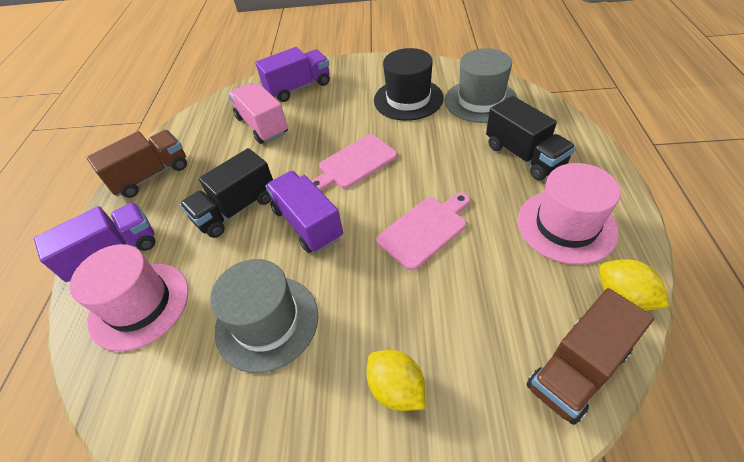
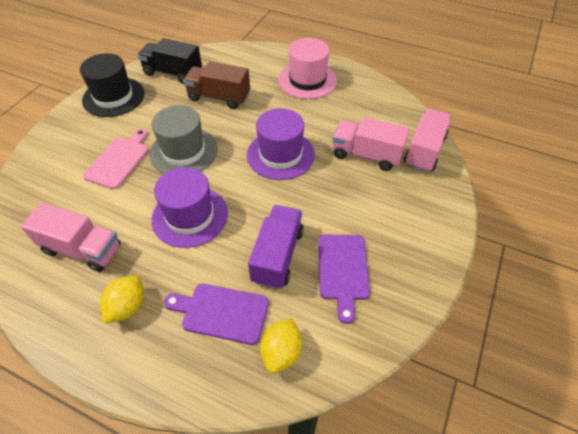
black truck: 2 -> 1
brown truck: 2 -> 1
grey hat: 2 -> 1
pink cutting board: 2 -> 1
pink hat: 2 -> 1
pink truck: 1 -> 3
purple cutting board: 0 -> 2
purple hat: 0 -> 2
purple truck: 3 -> 1

